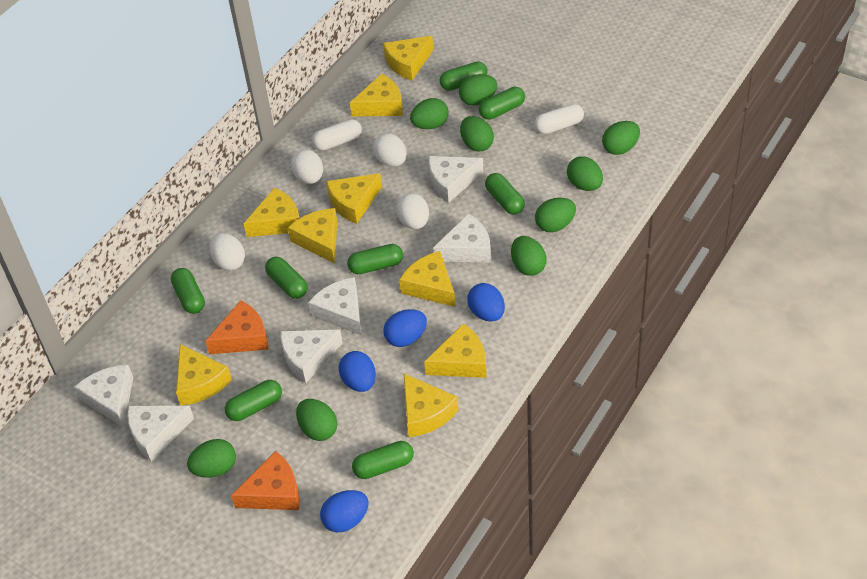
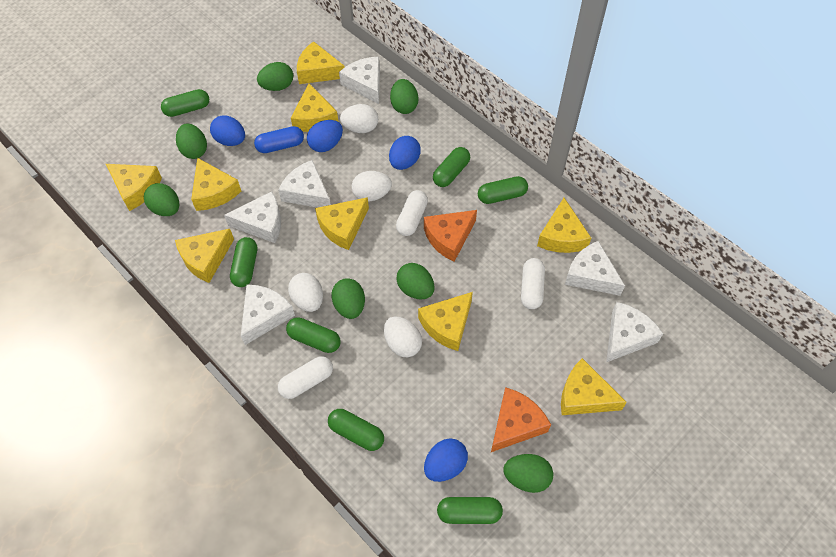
blue capsule: 0 -> 1
green capsule: 8 -> 7
green egg: 9 -> 7
white capsule: 2 -> 3

